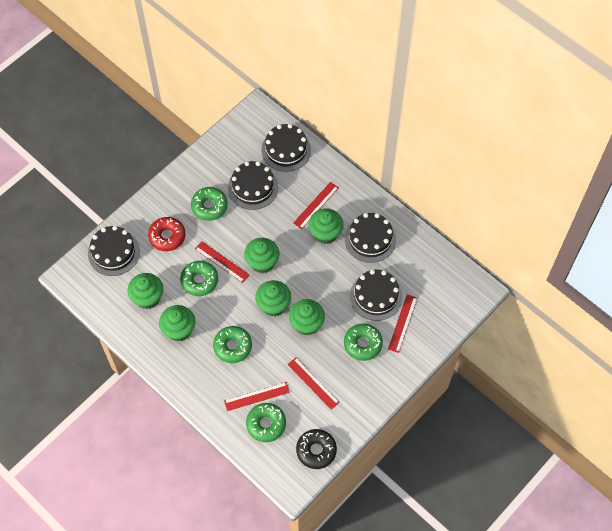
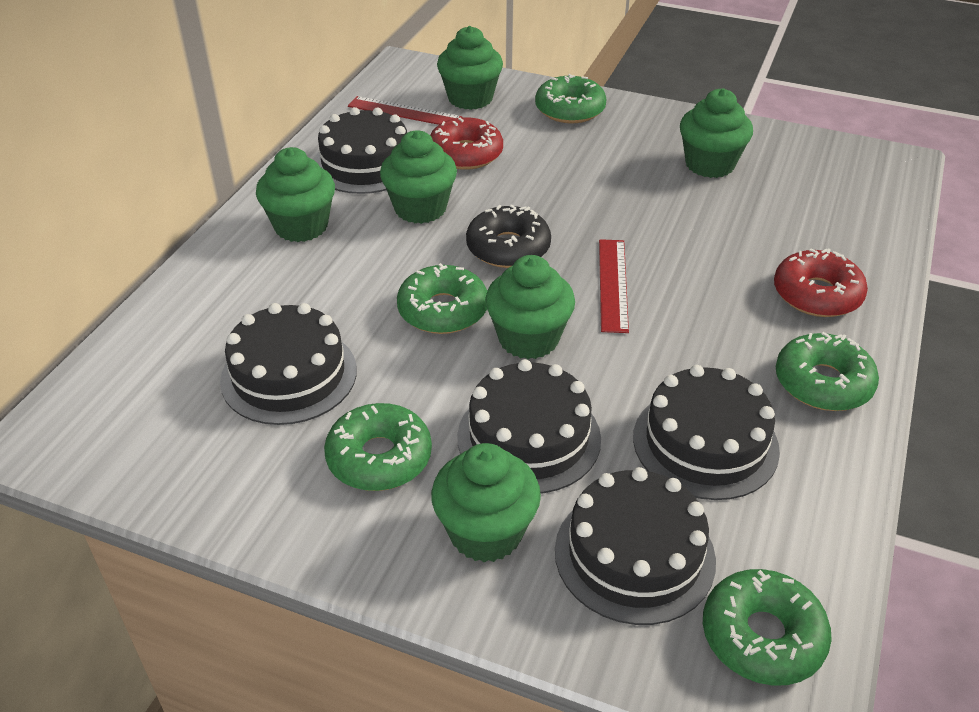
red donut: 1 -> 2
red ruler: 5 -> 2

